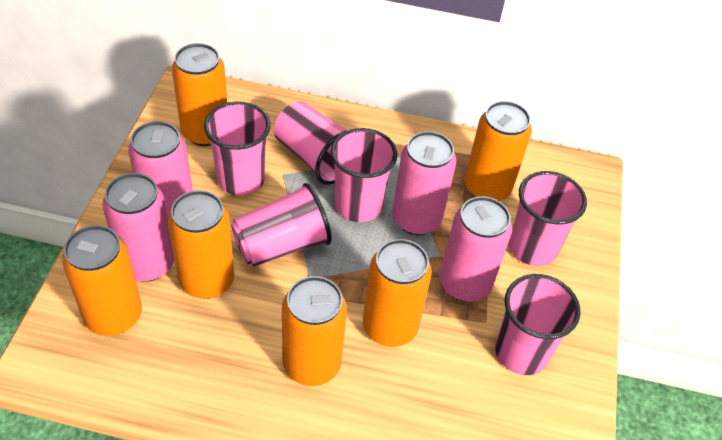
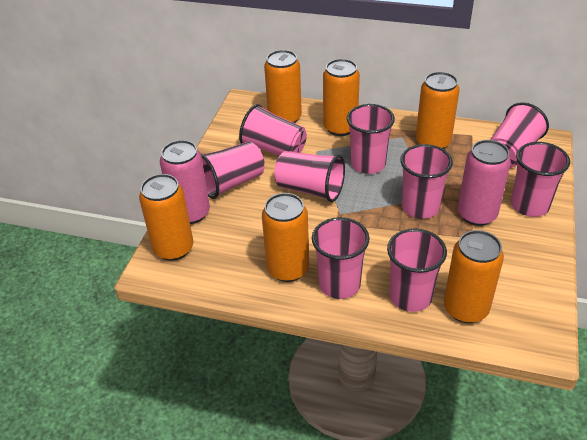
pink can: 4 -> 2
pink cup: 6 -> 9

